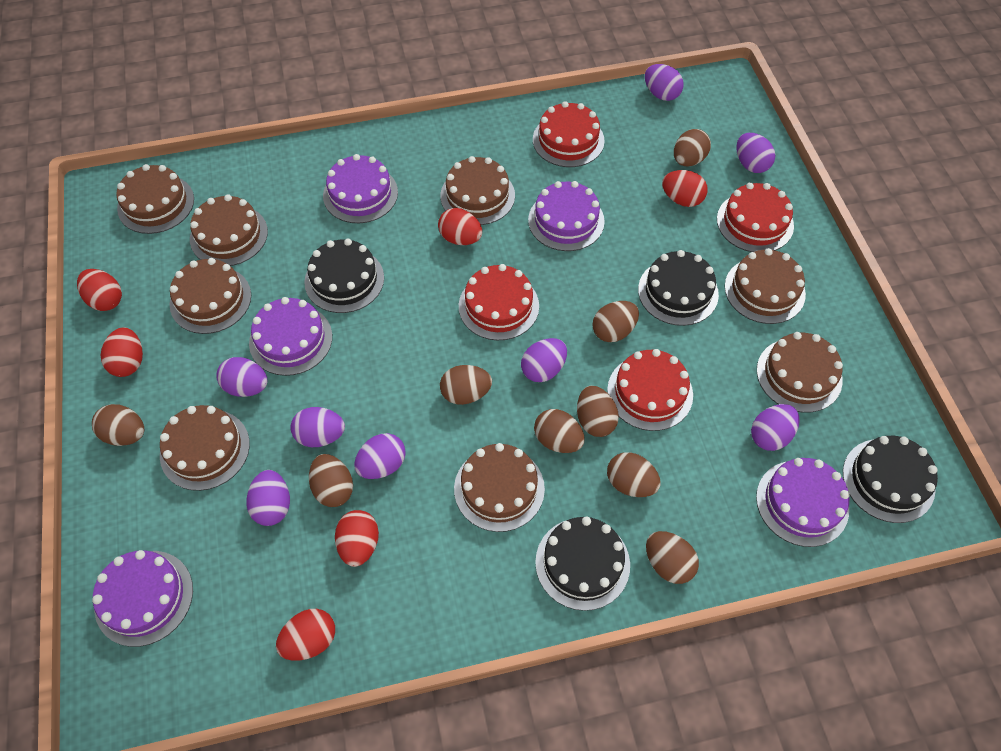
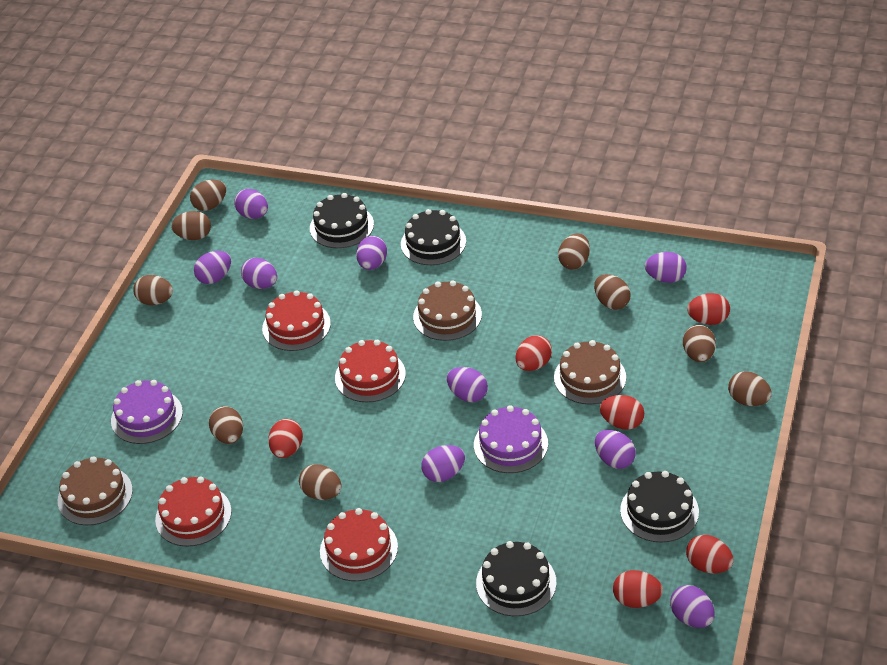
brown cake: 8 -> 3
purple cake: 5 -> 2
purple egg: 8 -> 9

